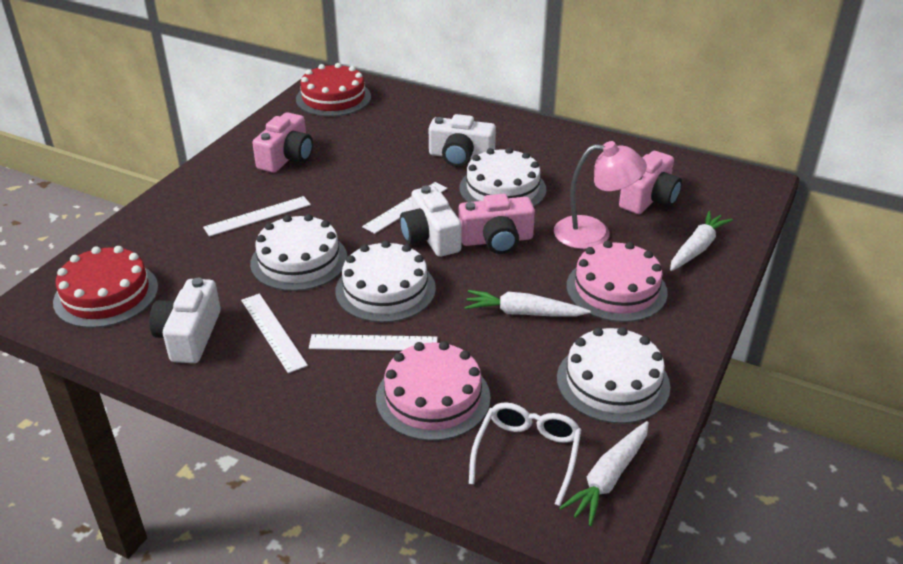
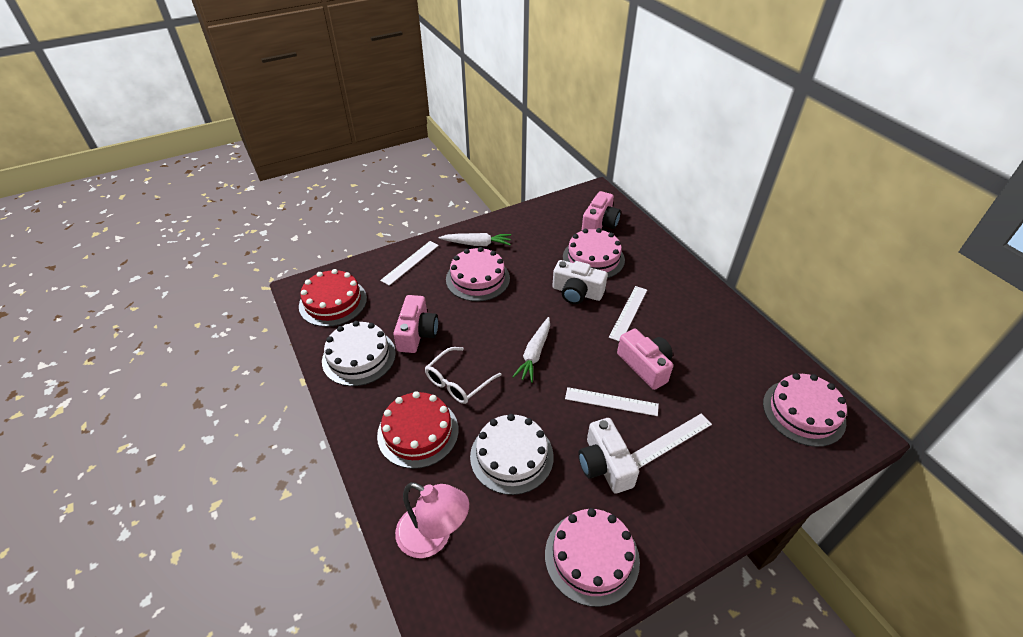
pink cake: 2 -> 4
white cake: 4 -> 2
white camera: 3 -> 2
white carrot: 3 -> 2

